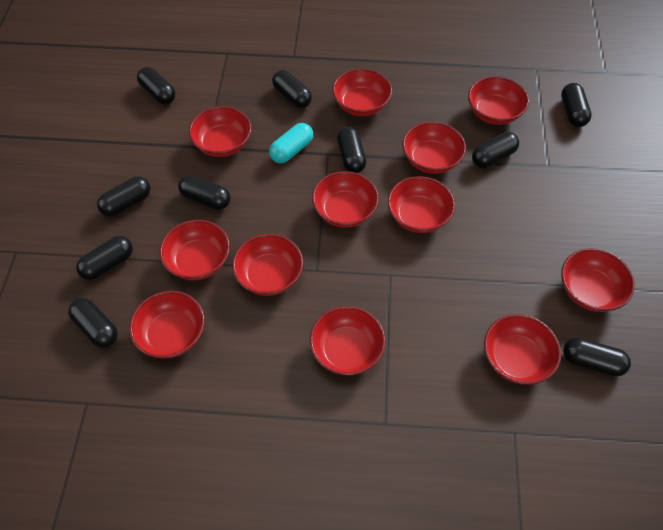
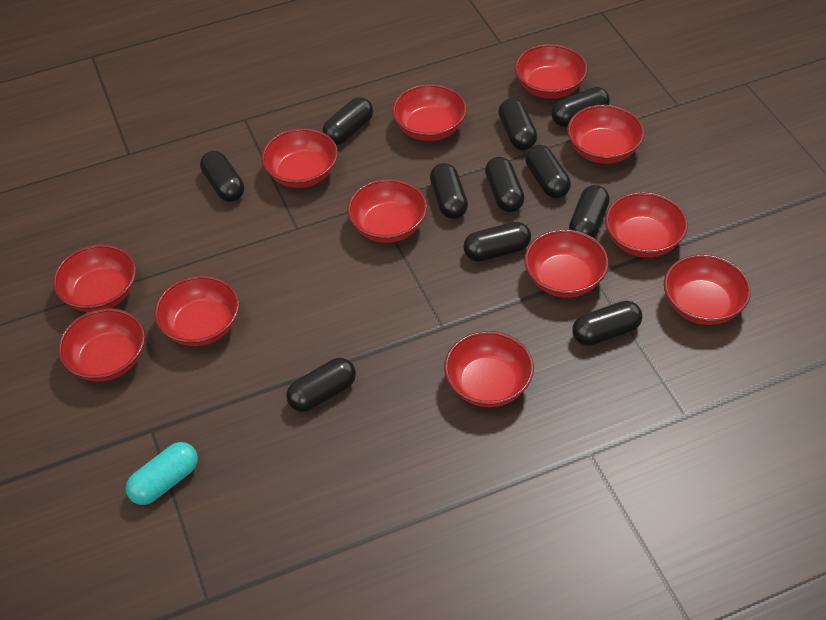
black capsule: 10 -> 11

